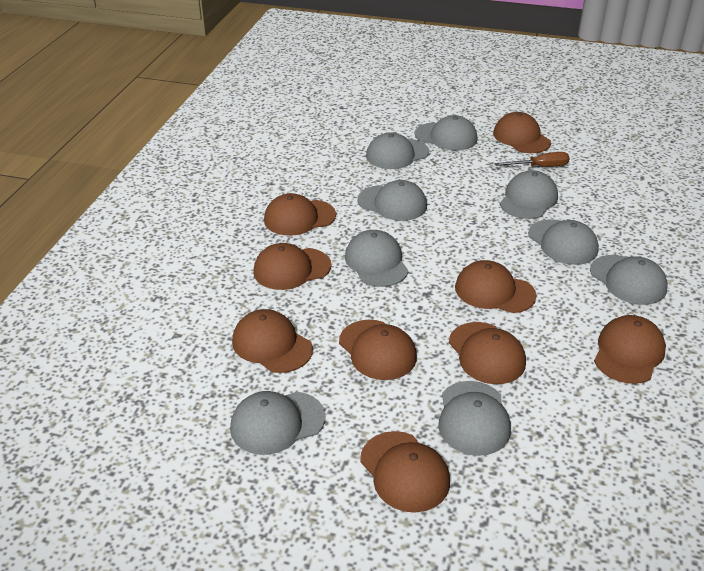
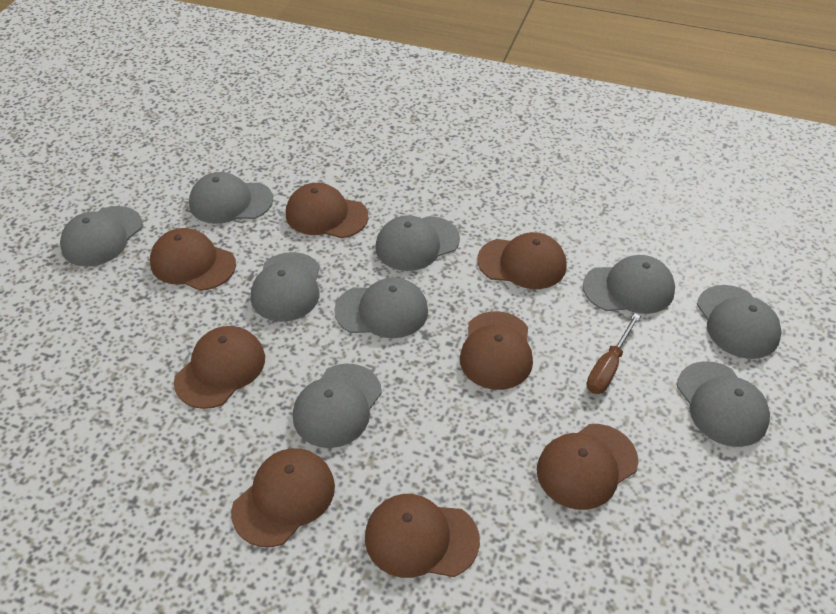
brown cap: 9 -> 8

